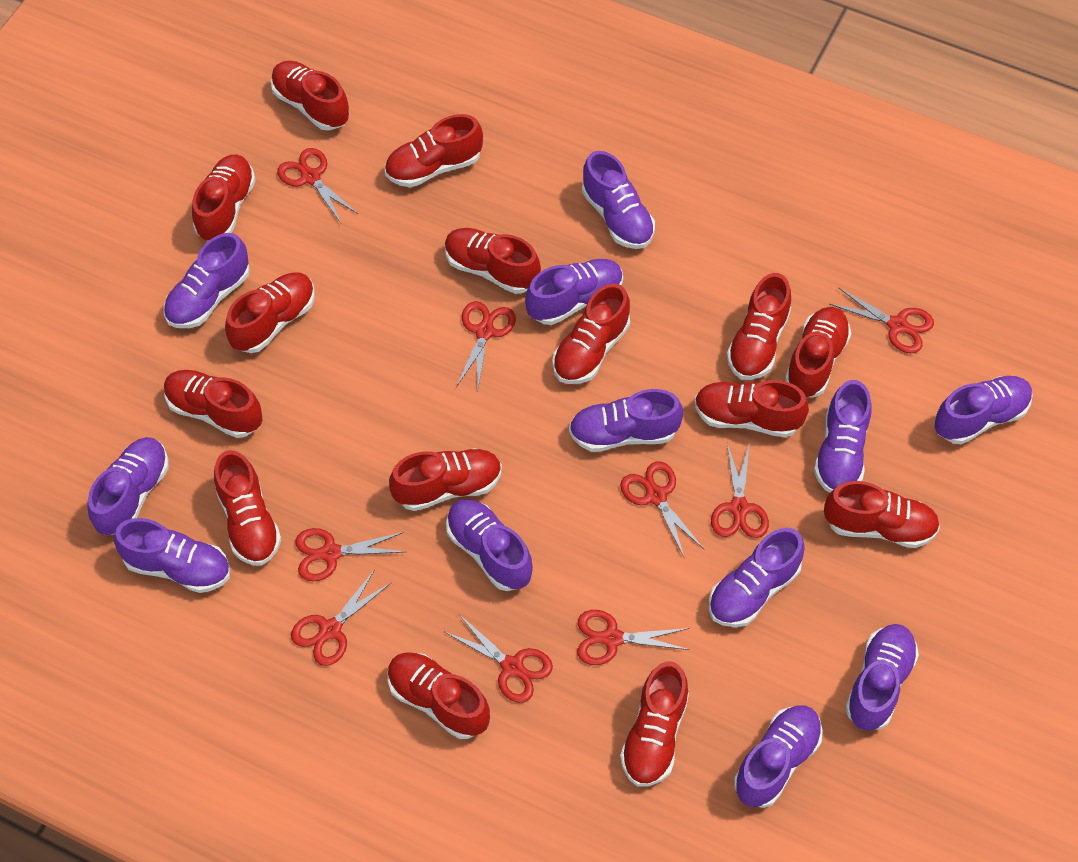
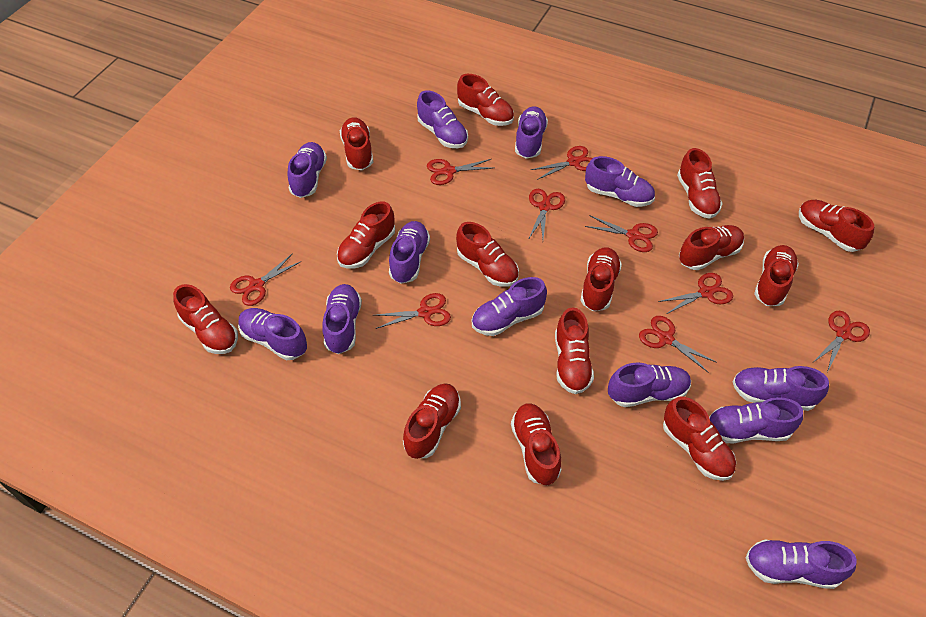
red shoe: 15 -> 14

